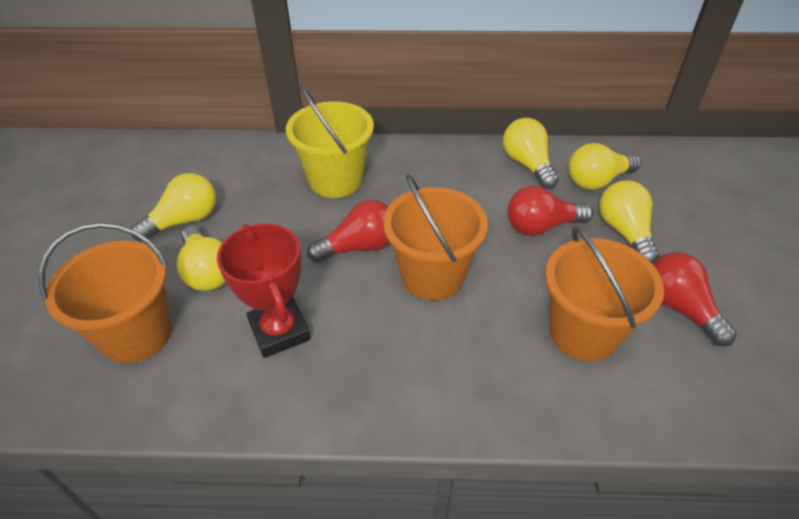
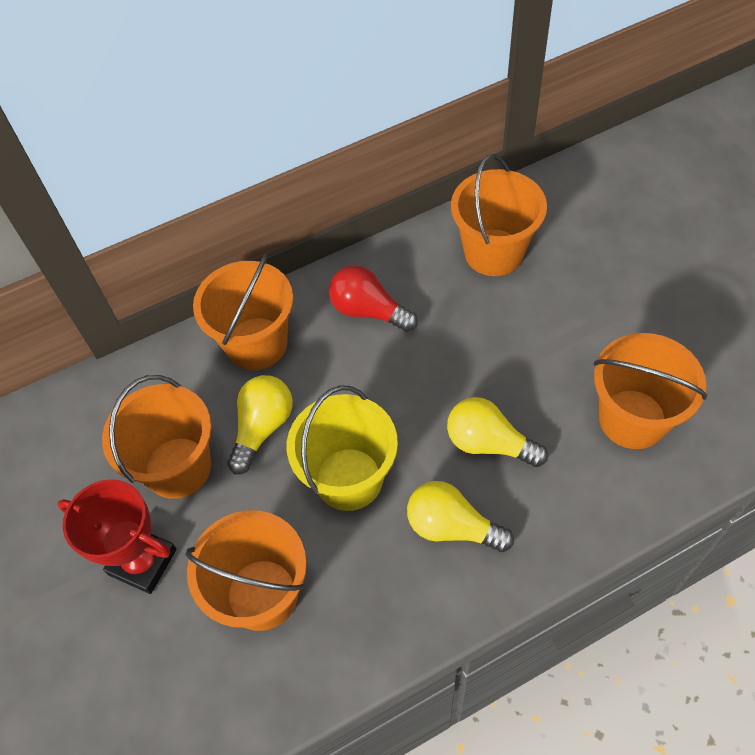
orange bucket: 3 -> 5
red light bulb: 3 -> 1
yellow light bulb: 5 -> 3

